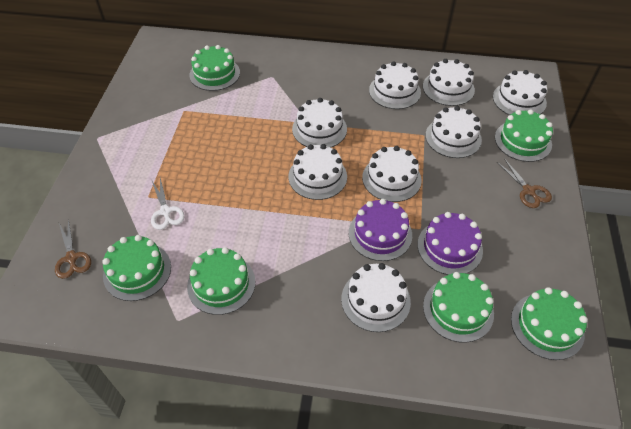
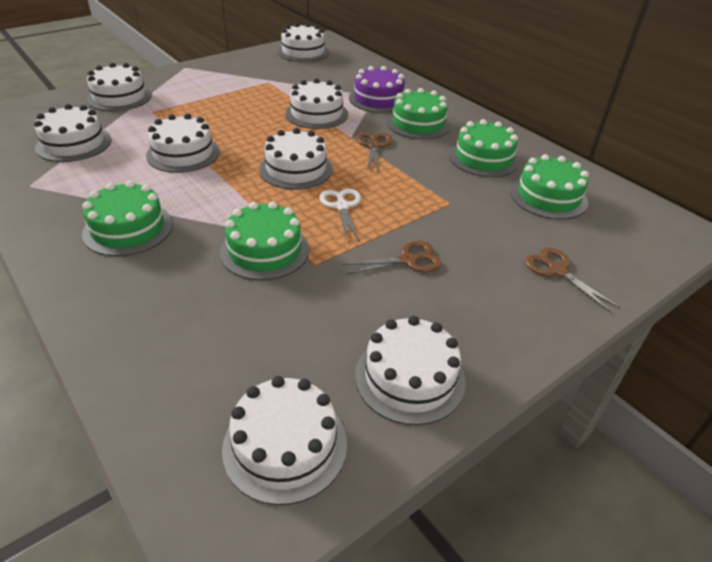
brown scissors: 2 -> 3
green cake: 6 -> 5
purple cake: 2 -> 1

